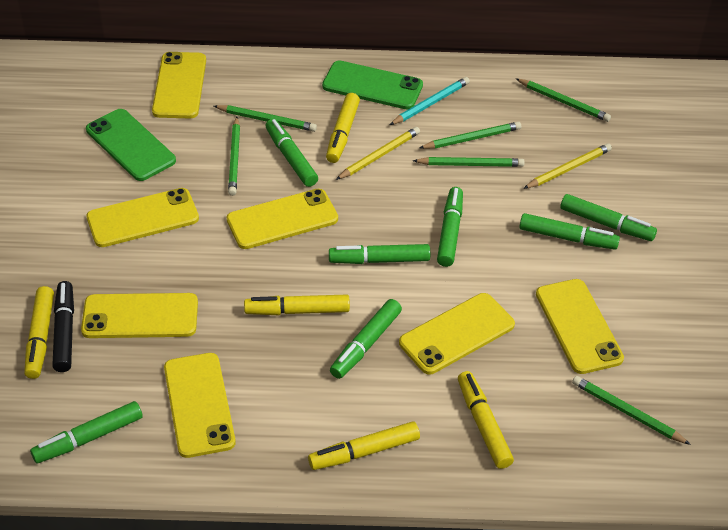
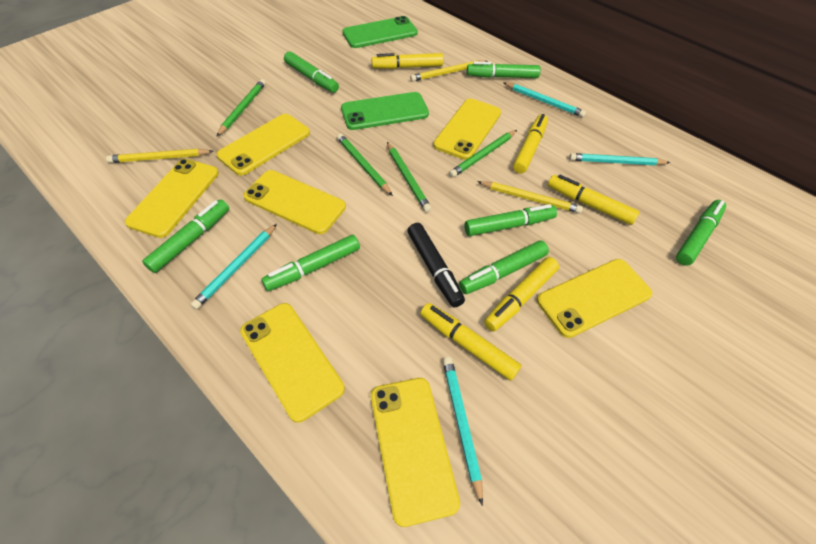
green pencil: 6 -> 4
turquoise pencil: 1 -> 4
yellow pencil: 2 -> 3

